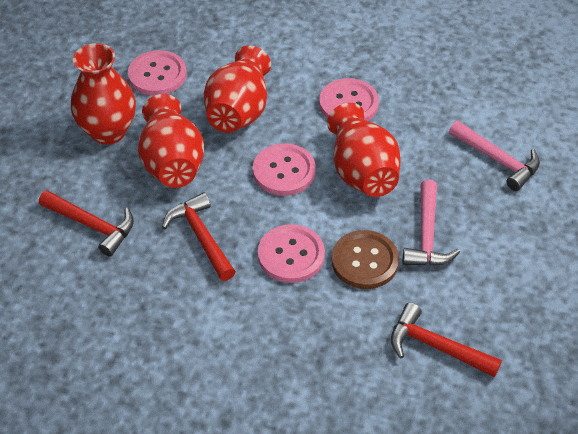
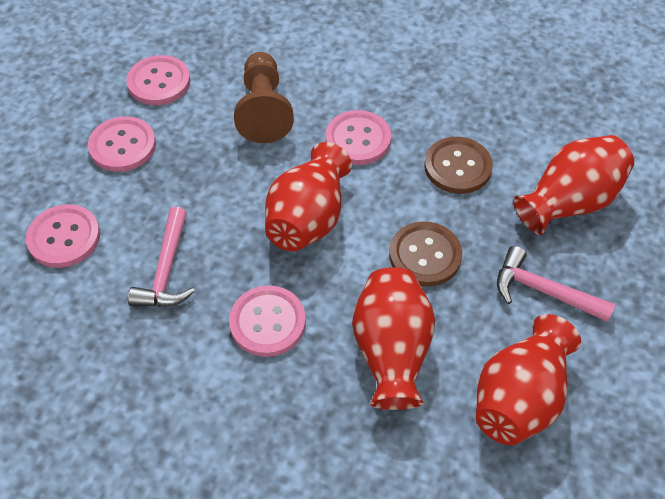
brown button: 1 -> 2
brown pawn: 0 -> 1
pink button: 4 -> 5
red hammer: 3 -> 0

